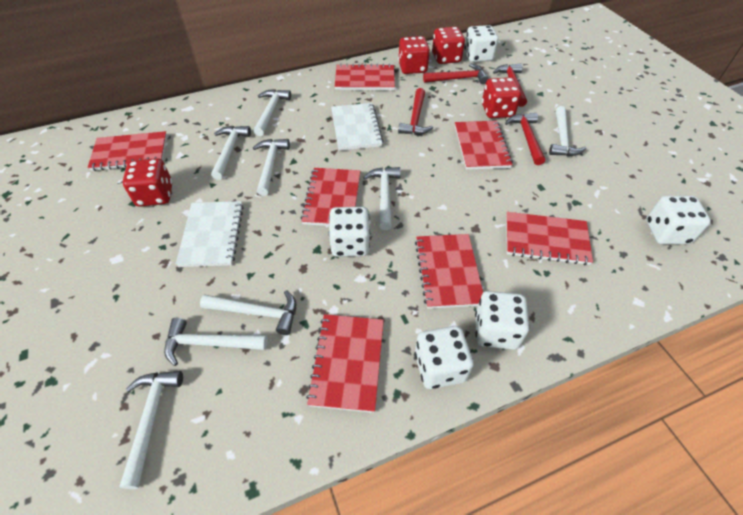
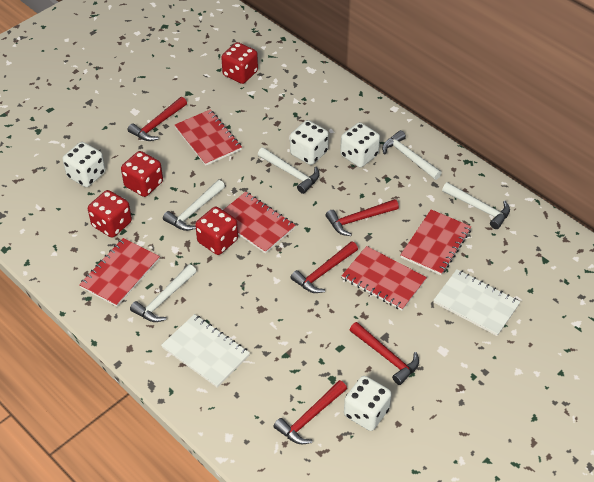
red hammer: 4 -> 5
red notebook: 7 -> 5
white dice: 5 -> 4
white hammer: 8 -> 5

